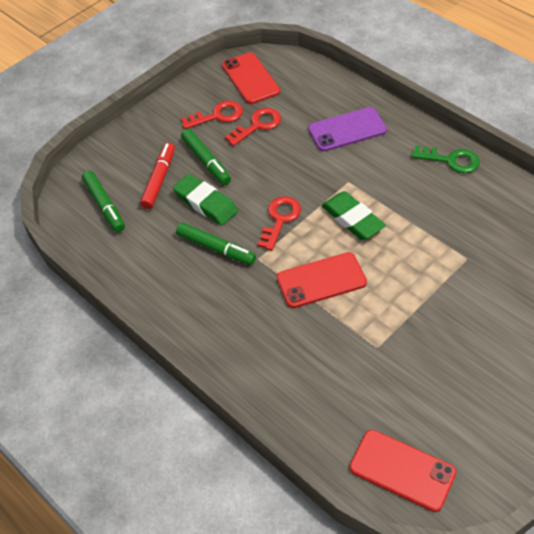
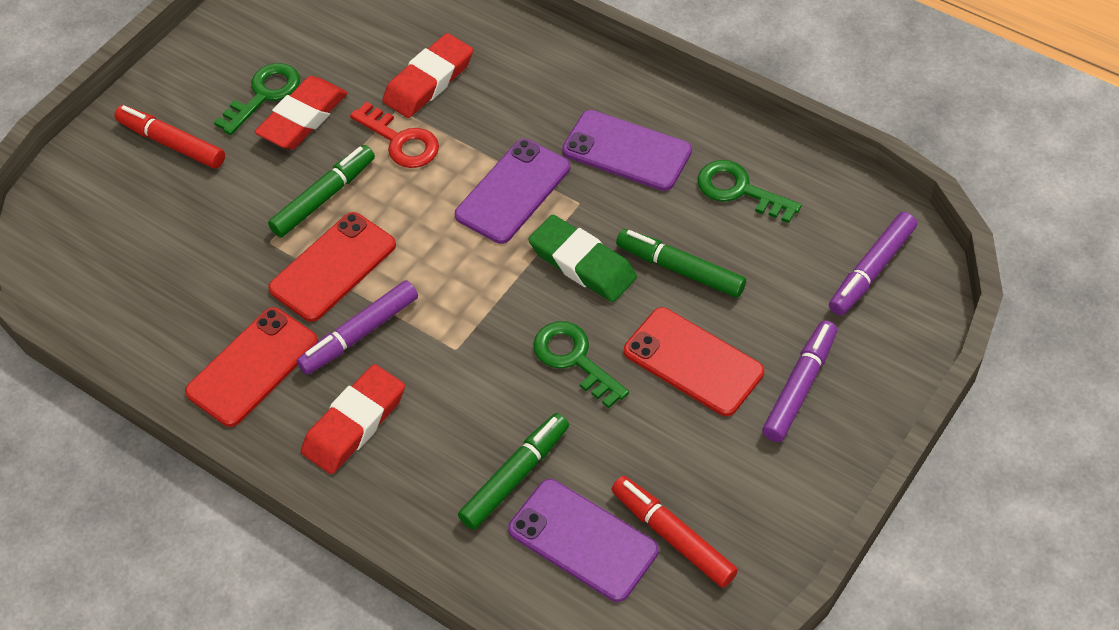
green eraser: 2 -> 1
green key: 1 -> 3
purple marker: 0 -> 3
purple phone: 1 -> 3
red eraser: 0 -> 3
red key: 3 -> 1
red marker: 1 -> 2

